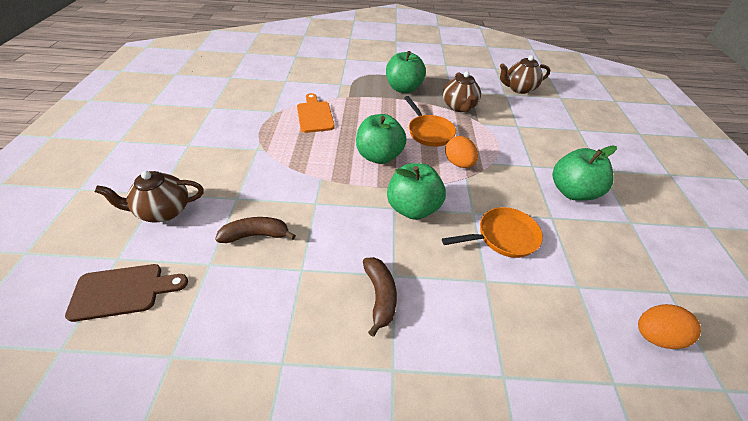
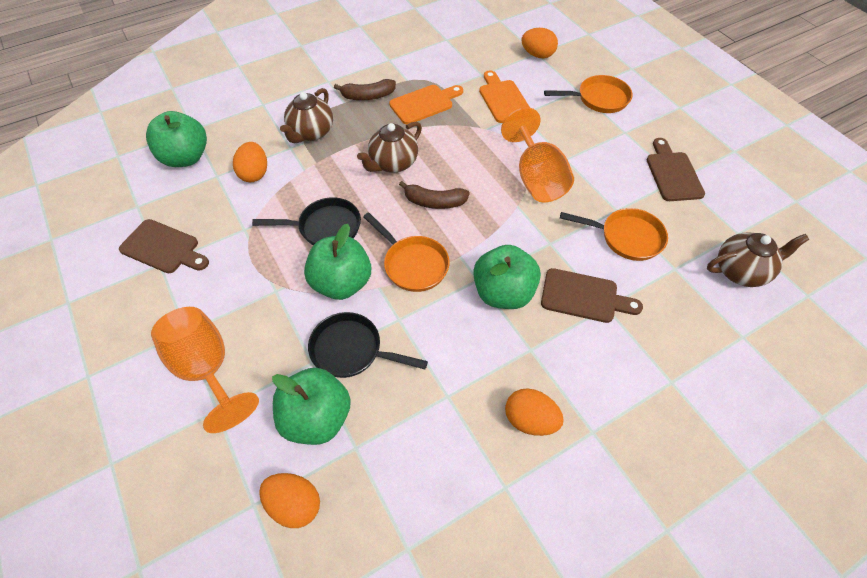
black pan: 0 -> 2
brown cutting board: 1 -> 3
orange cutting board: 1 -> 2
orange egg: 2 -> 4
orange goblet: 0 -> 2
orange pan: 2 -> 3

